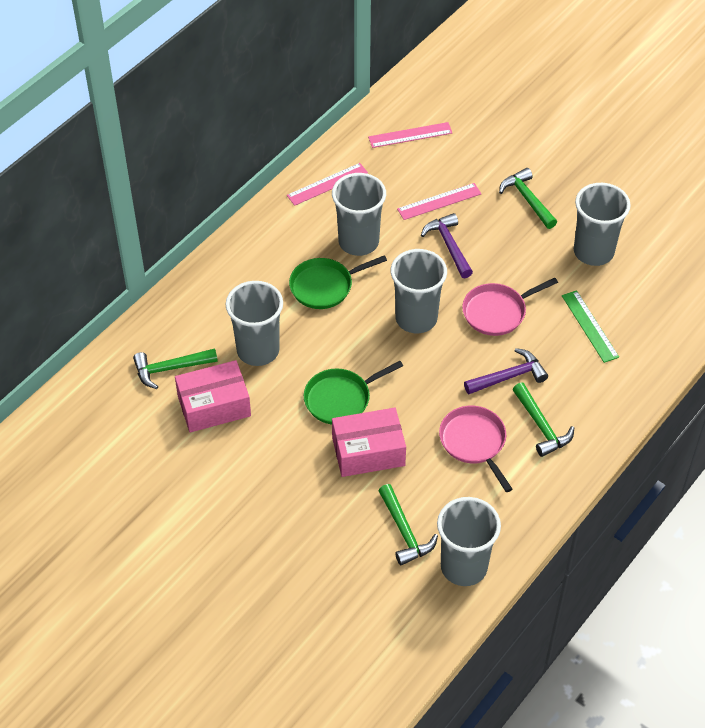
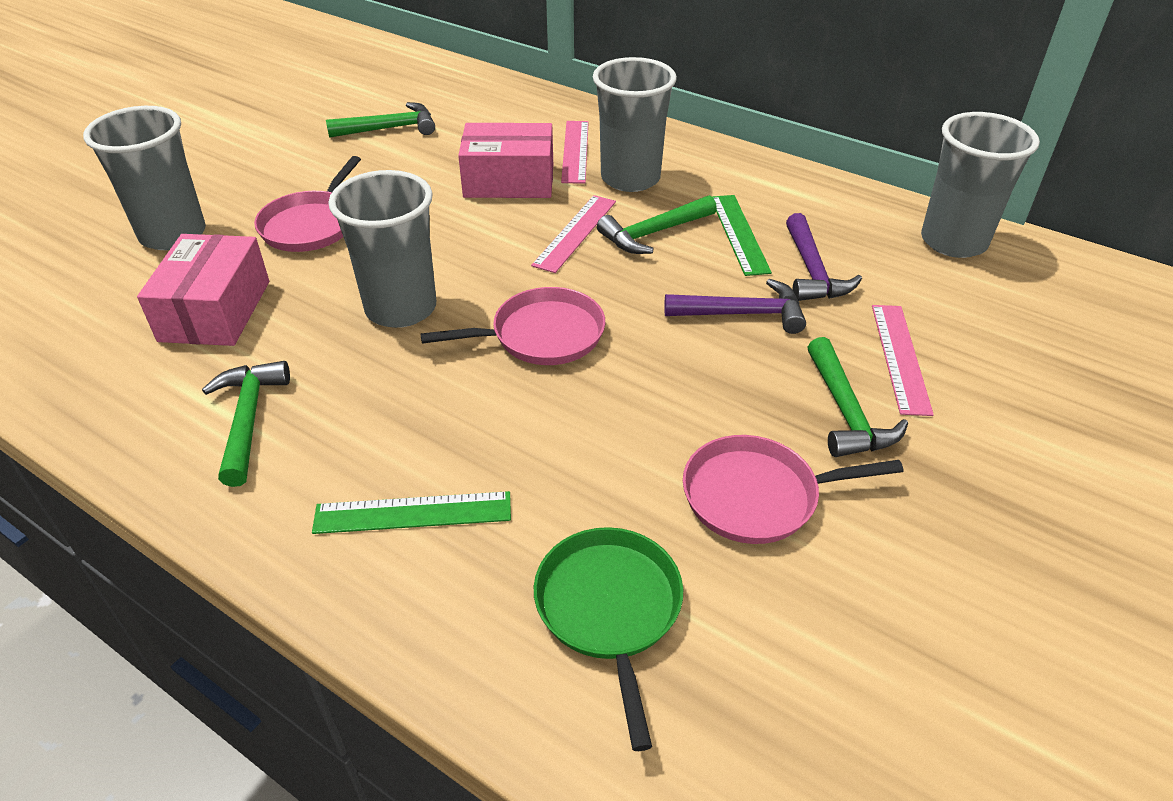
green pan: 2 -> 1
green ruler: 1 -> 2
grey cup: 5 -> 4
pink pan: 2 -> 3

